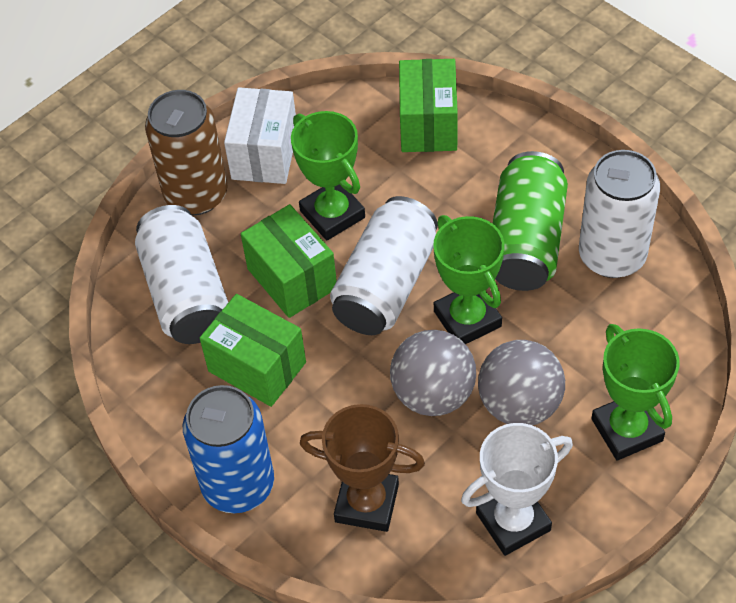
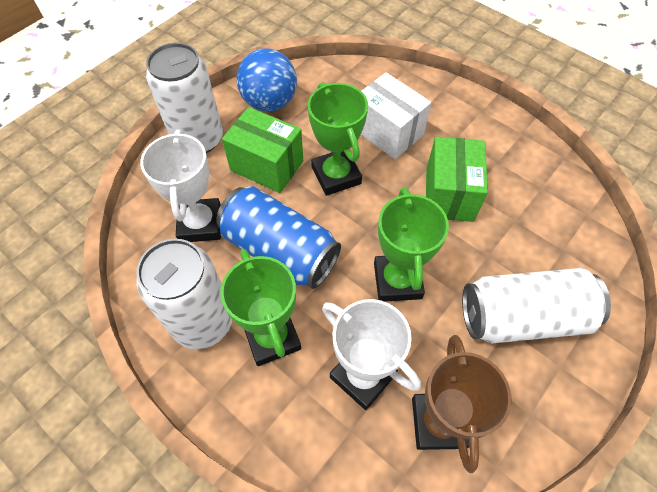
blue ball: 0 -> 1
brown can: 1 -> 0
green box: 3 -> 2
green can: 1 -> 0
grey ball: 2 -> 0
white trophy: 1 -> 2

